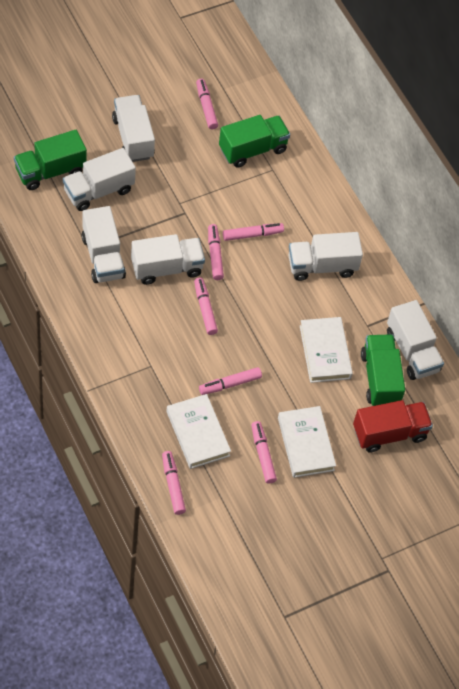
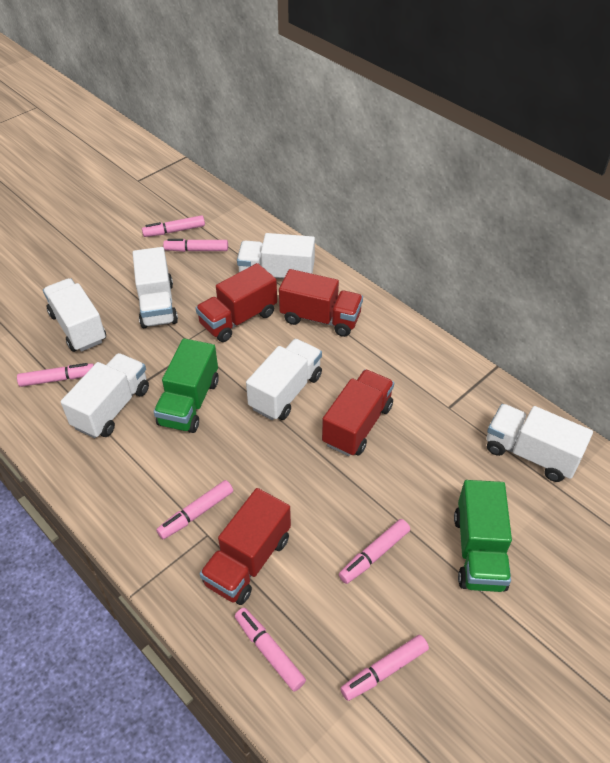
green truck: 3 -> 2
red truck: 1 -> 4
white book: 3 -> 0

